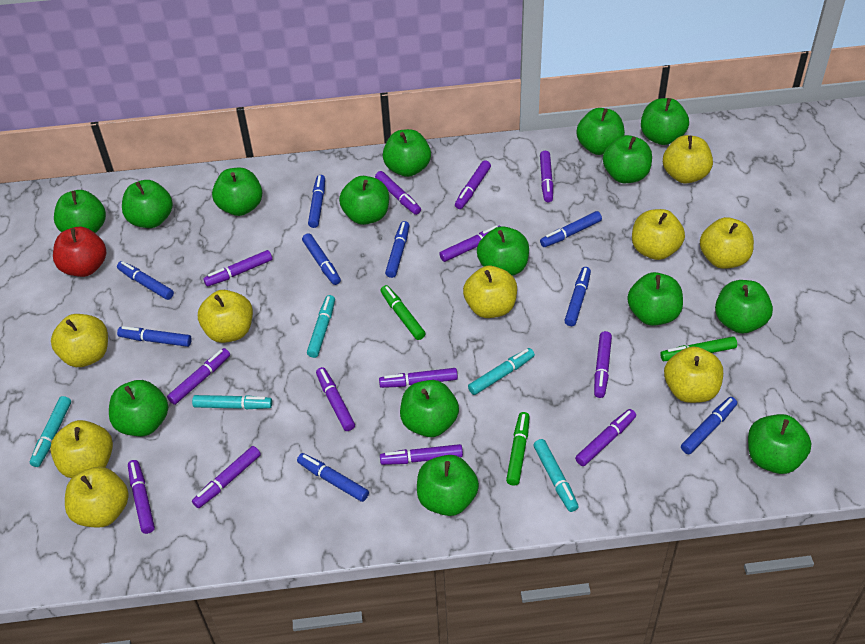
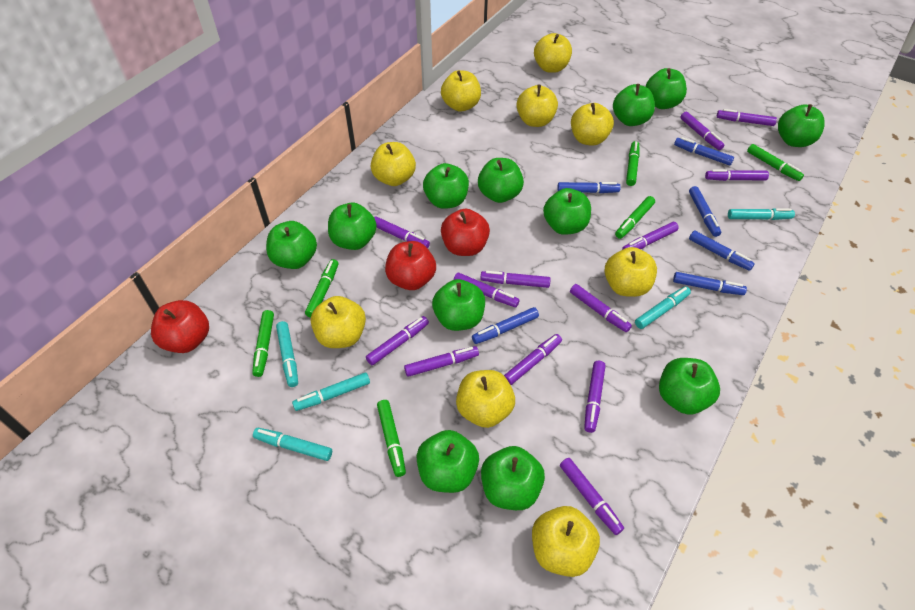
blue marker: 9 -> 6
green apple: 15 -> 12
green marker: 3 -> 6
red apple: 1 -> 3

